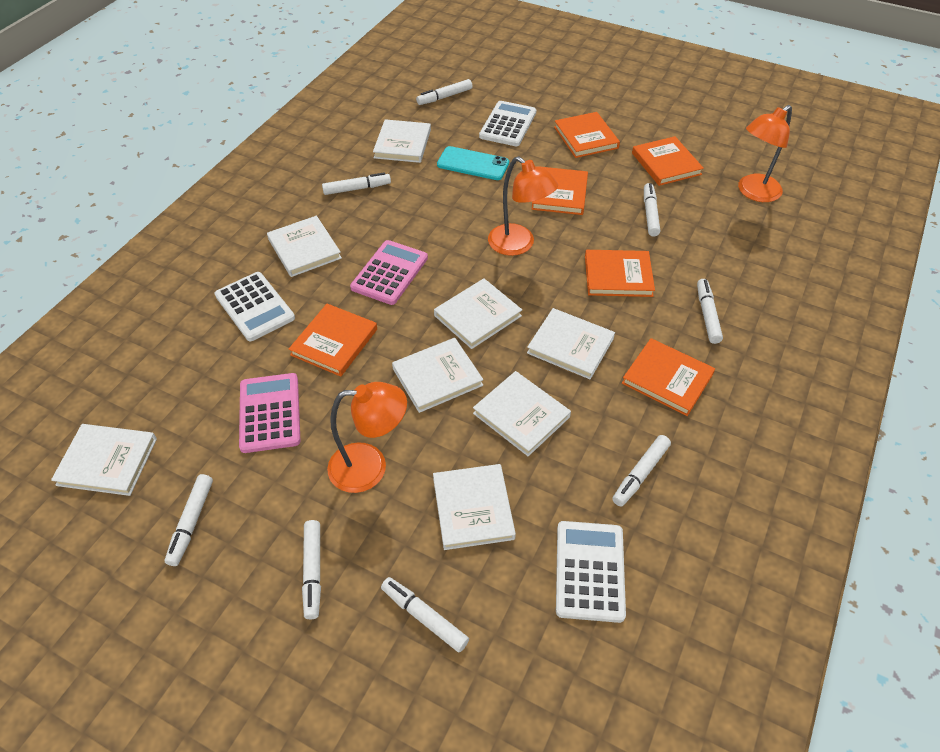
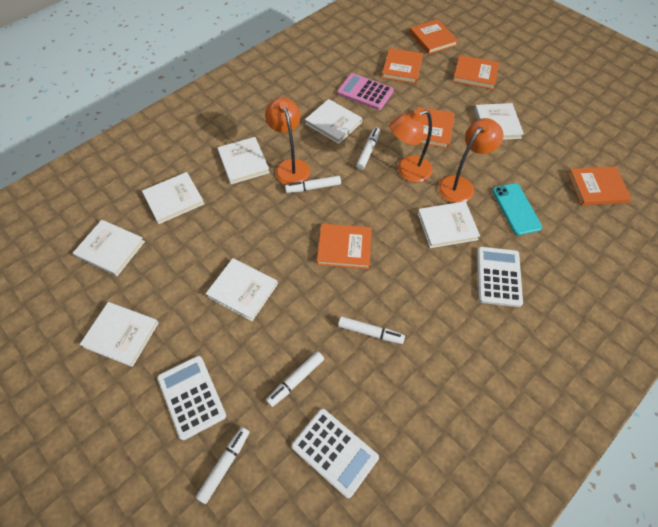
pink calculator: 2 -> 1
white marker: 8 -> 5

